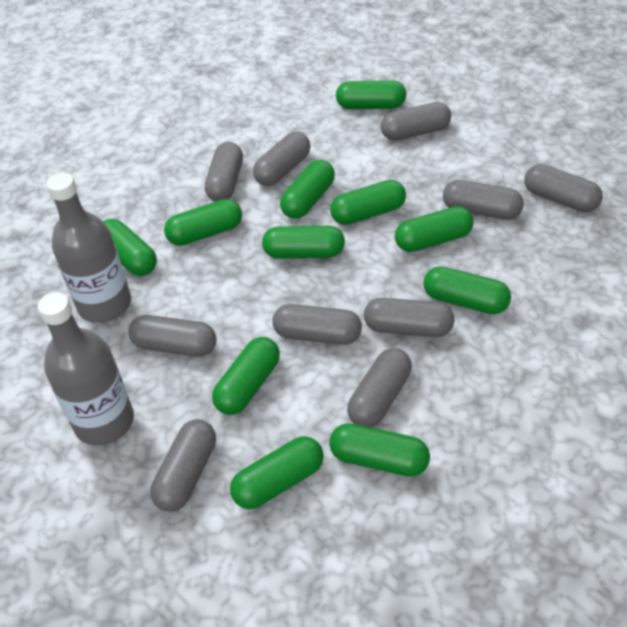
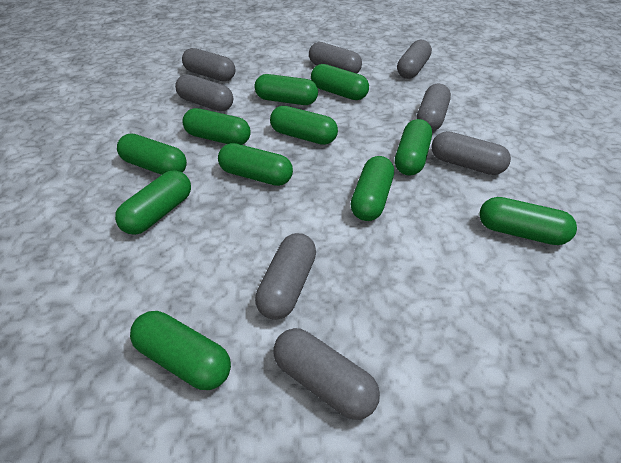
grey bottle: 2 -> 0
grey capsule: 10 -> 8

